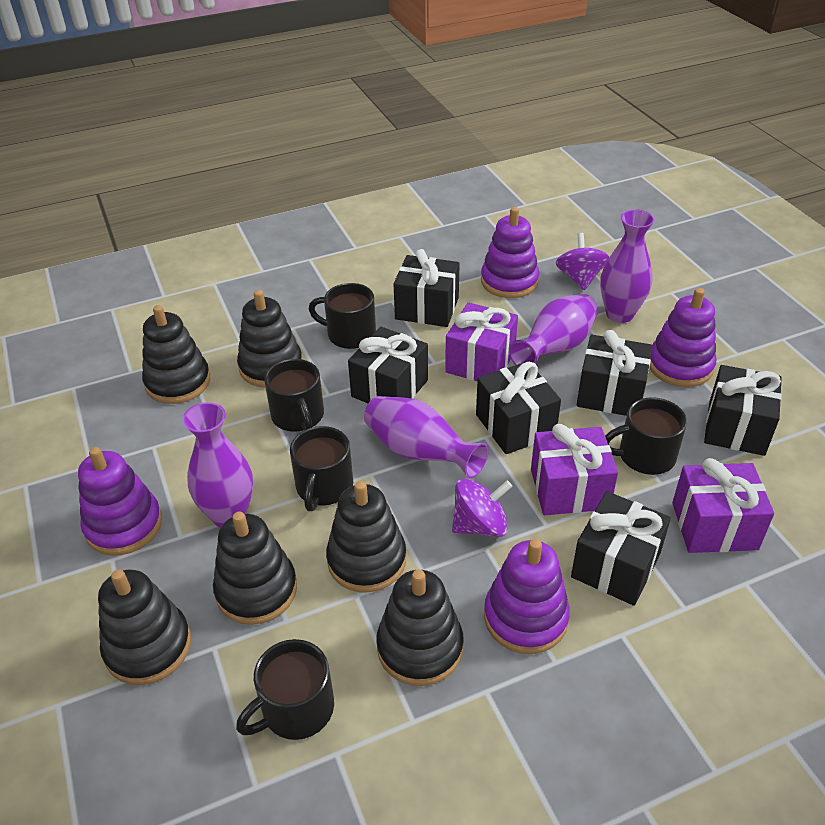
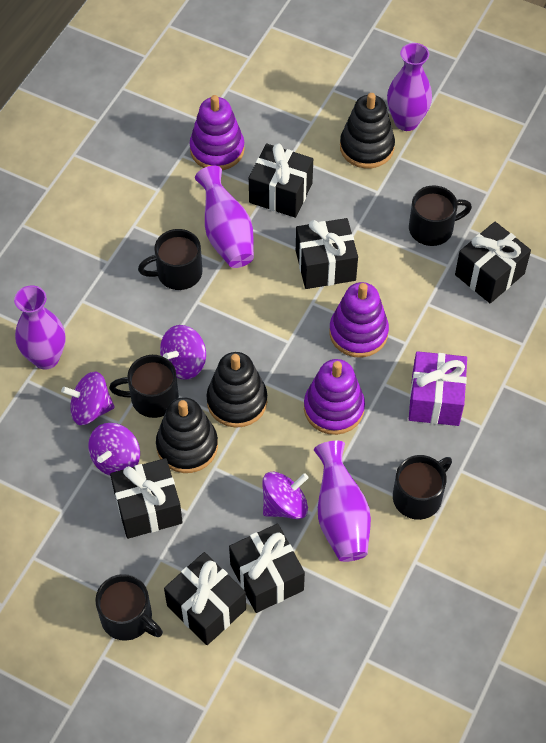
black stacking toy: 6 -> 3
purple gift: 3 -> 1
purple spinning top: 2 -> 4
purple stacking toy: 4 -> 3

